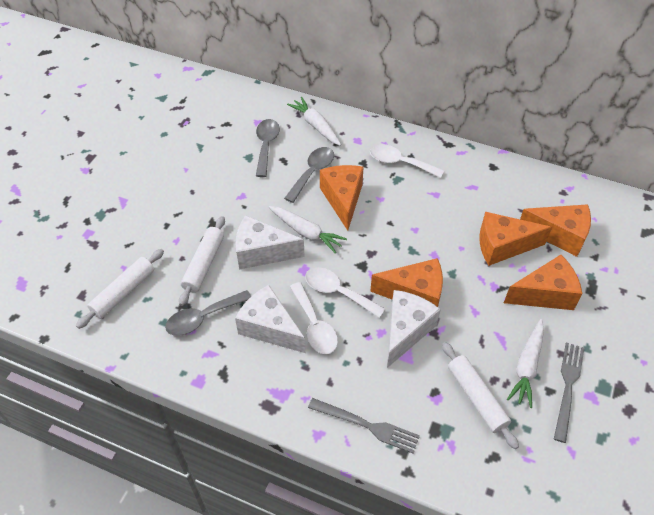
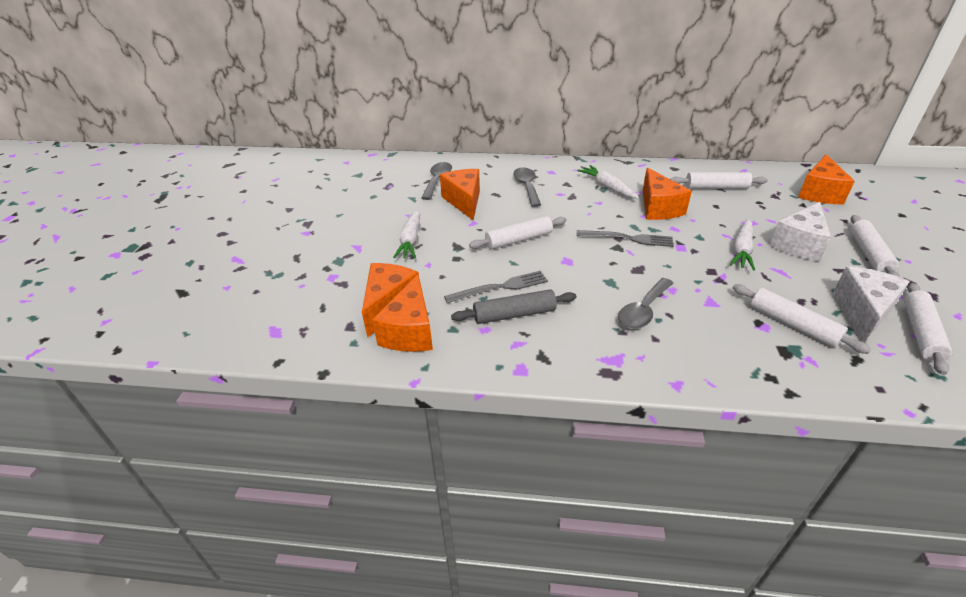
grey rolling pin: 0 -> 1
white cheese: 3 -> 2
white rolling pin: 3 -> 5
white spoon: 3 -> 0

